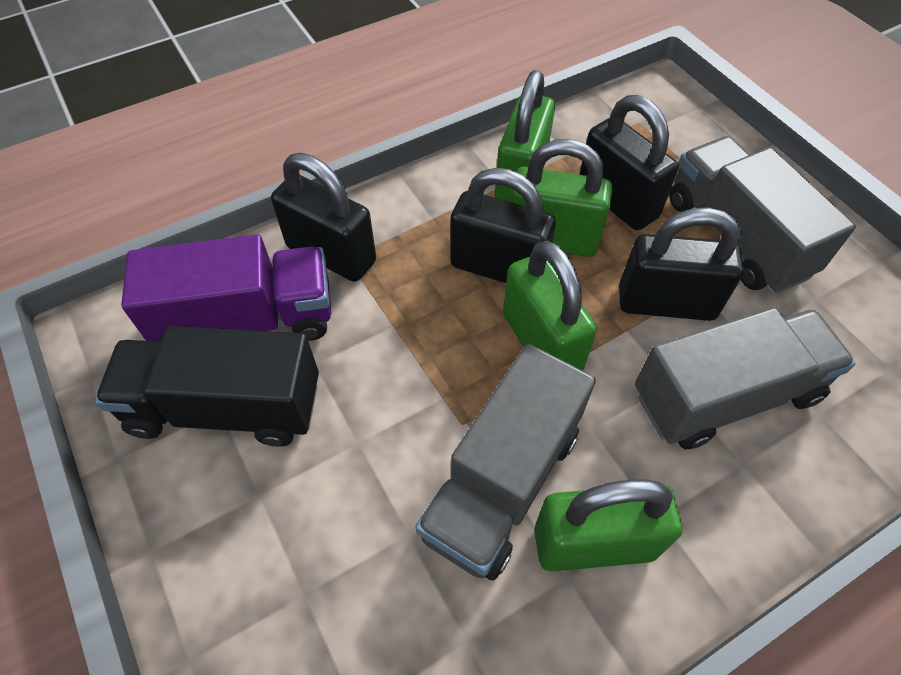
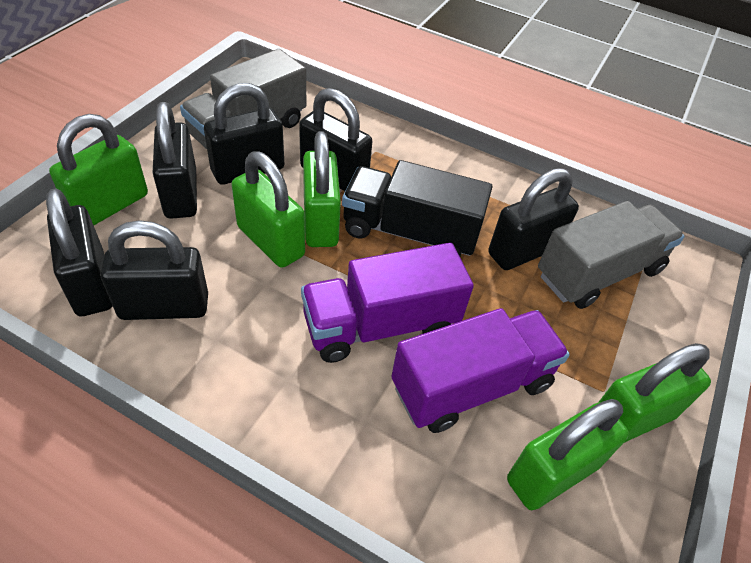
black padlock: 4 -> 6
green padlock: 4 -> 5
grey truck: 3 -> 2
purple truck: 1 -> 2

